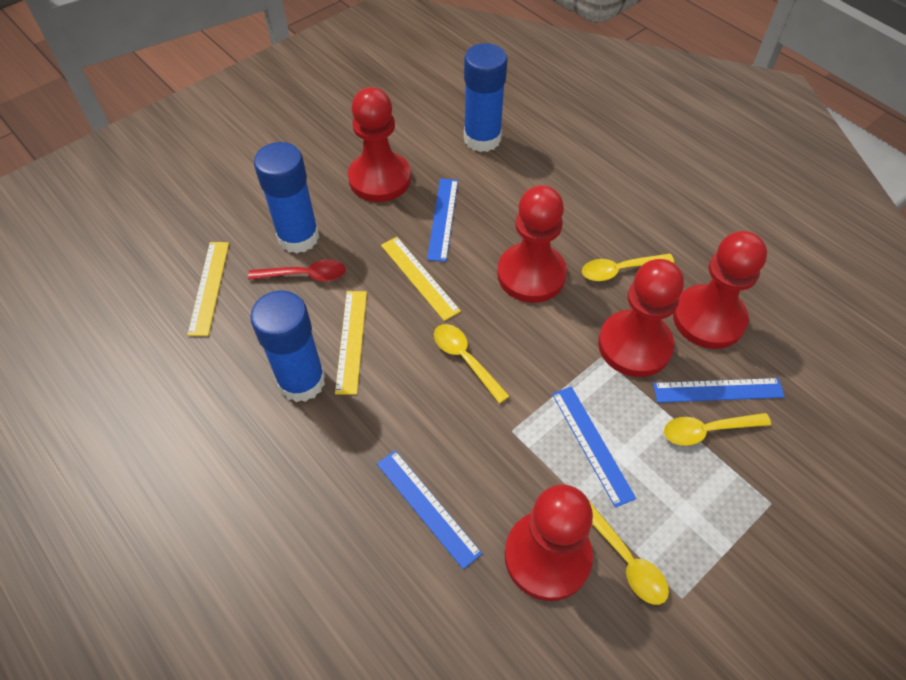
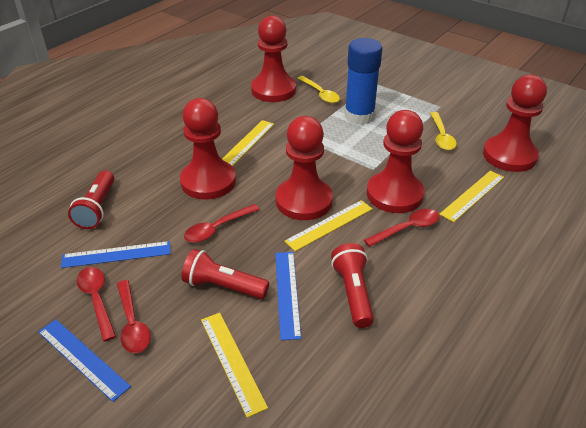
blue glue stick: 3 -> 1
blue ruler: 4 -> 3
red flashlight: 0 -> 3
red spoon: 1 -> 4
yellow ruler: 3 -> 4
yellow spoon: 4 -> 2

